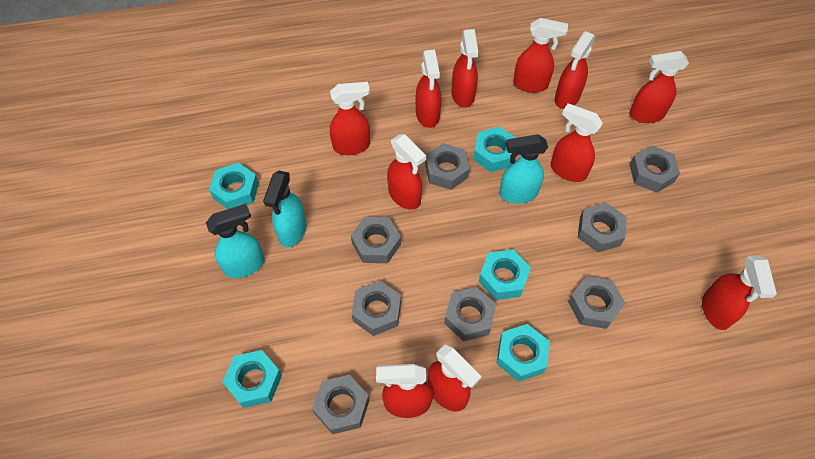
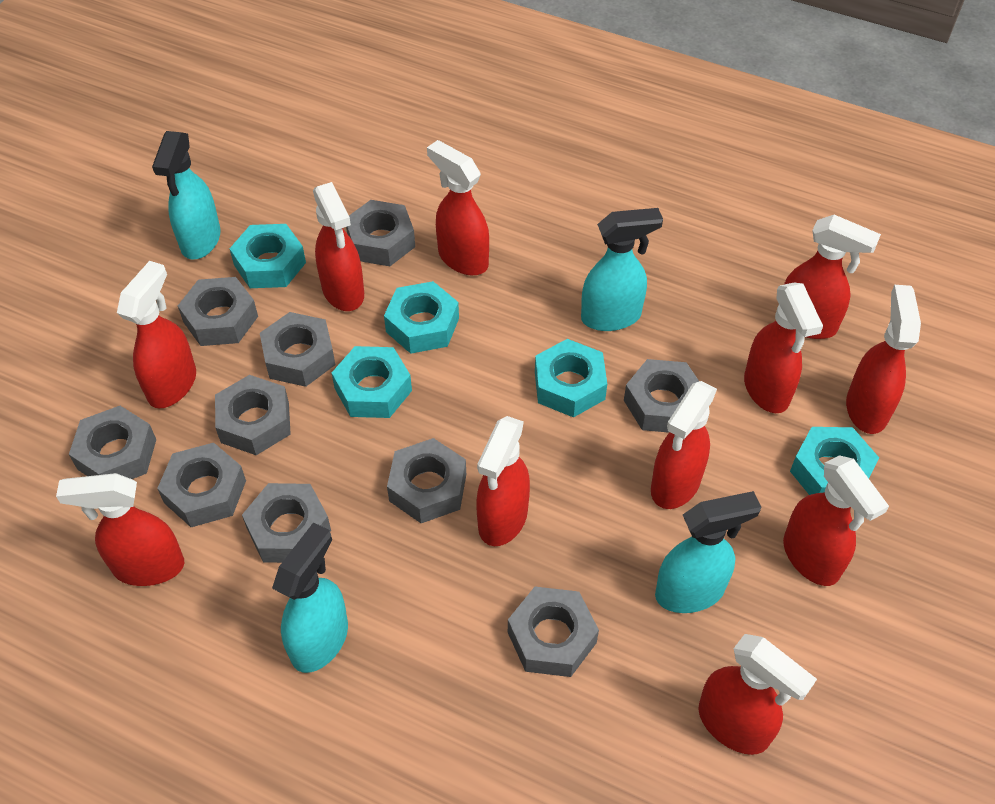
grey nut: 8 -> 10
turquoise spray bottle: 3 -> 4

